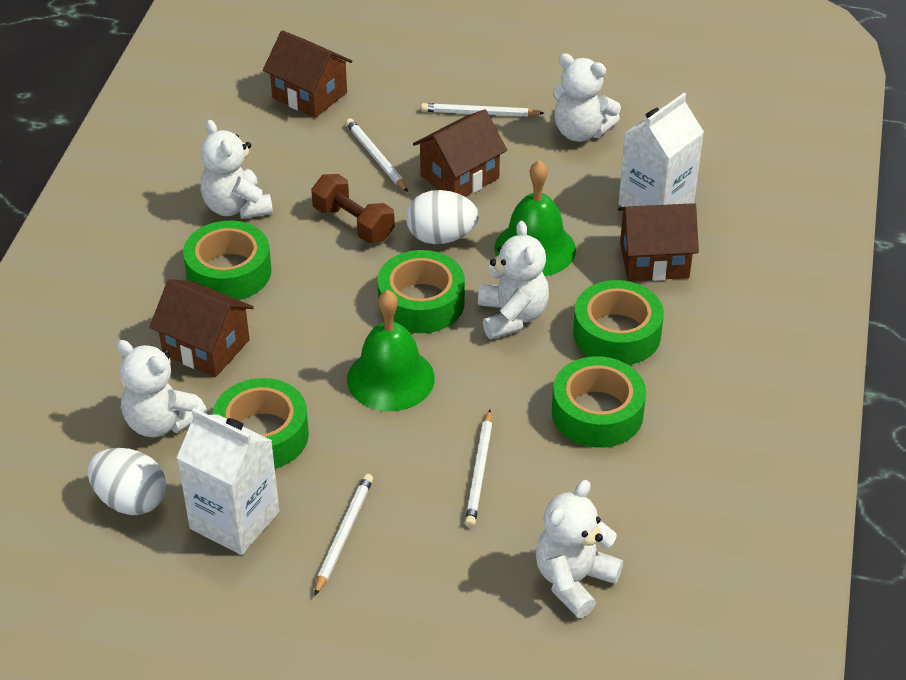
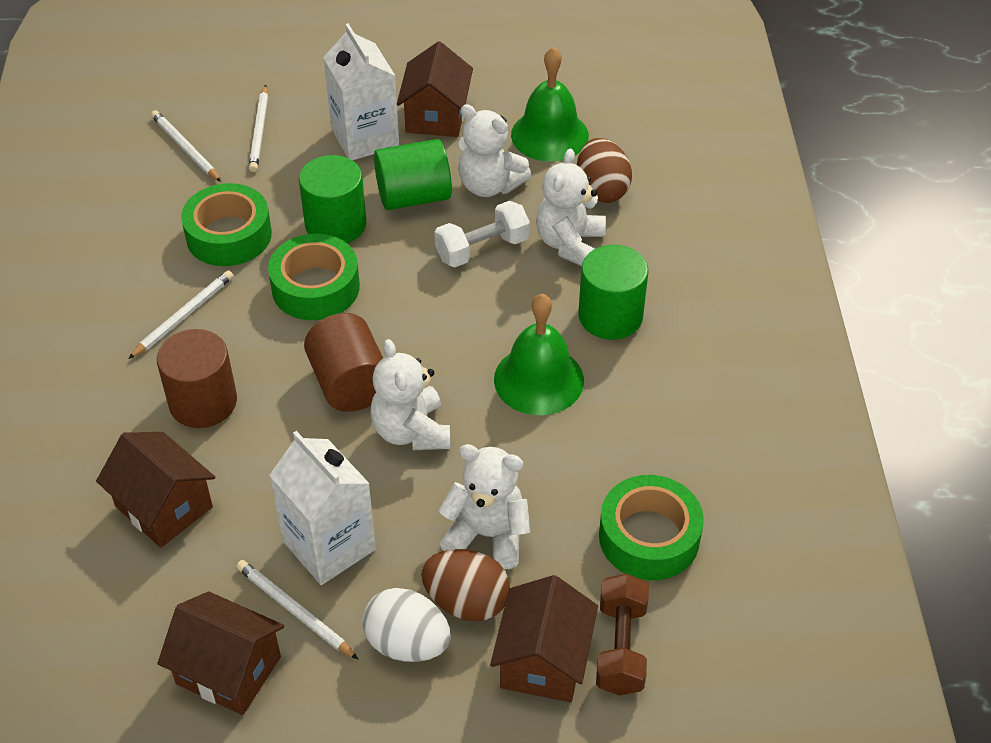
brown cylinder: 0 -> 2
brown egg: 0 -> 2
green cylinder: 0 -> 3
green tape: 5 -> 3
white dumbbell: 0 -> 1
white egg: 2 -> 1
white teddy bear: 5 -> 4

